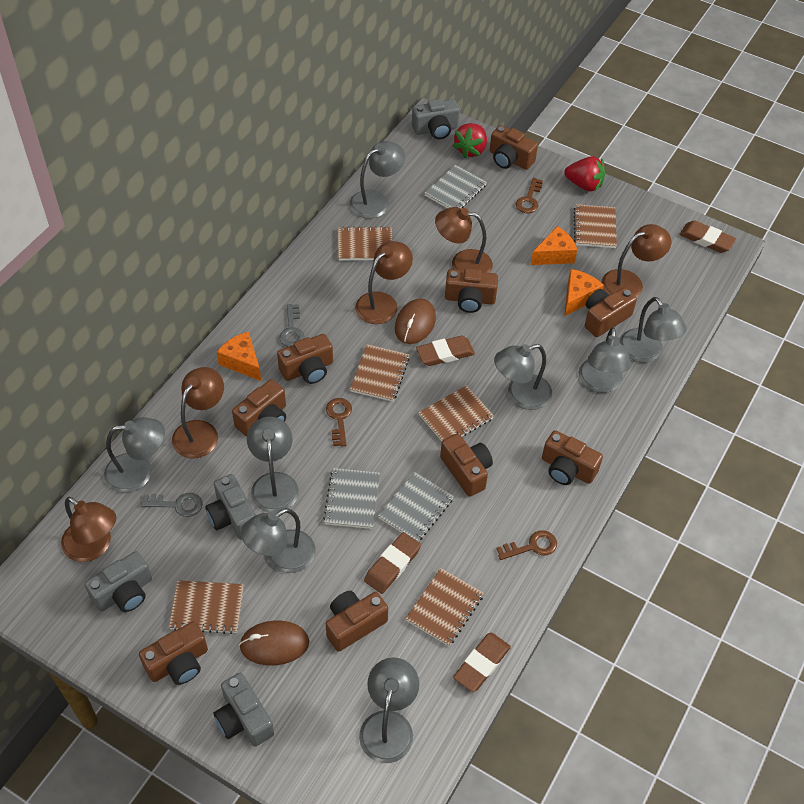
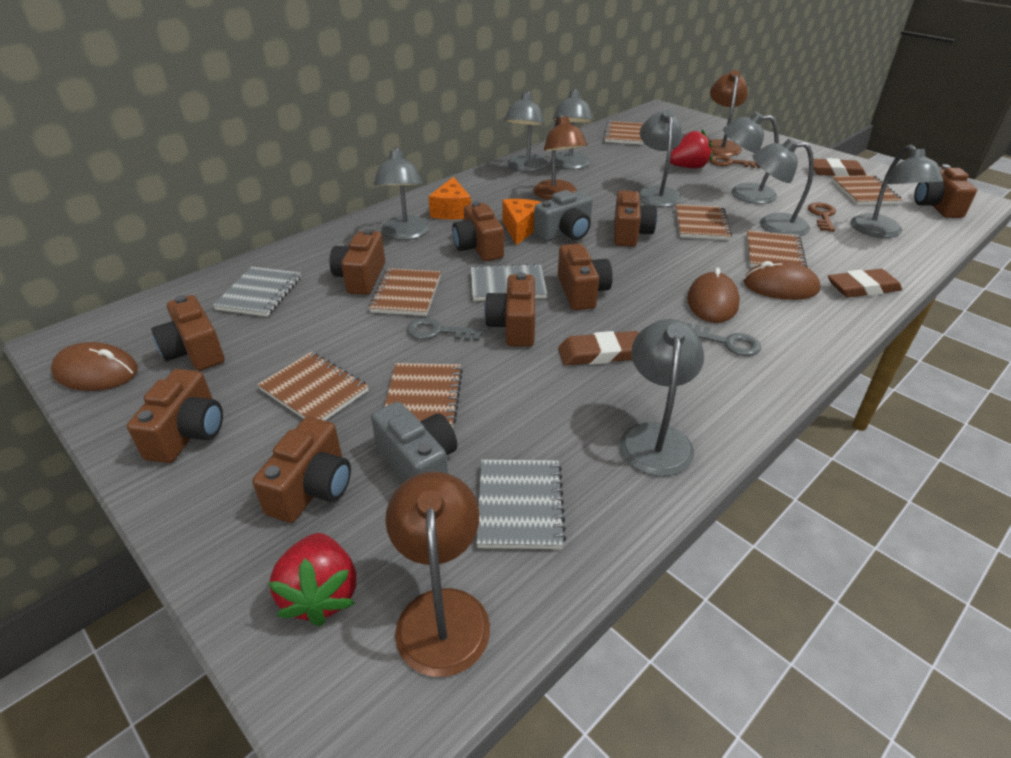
brown eraser: 4 -> 3
brown key: 3 -> 2
brown lamp: 5 -> 3
brown mouse: 2 -> 3
brown notebook: 6 -> 7
grey camera: 4 -> 2
orange cheese: 3 -> 2

